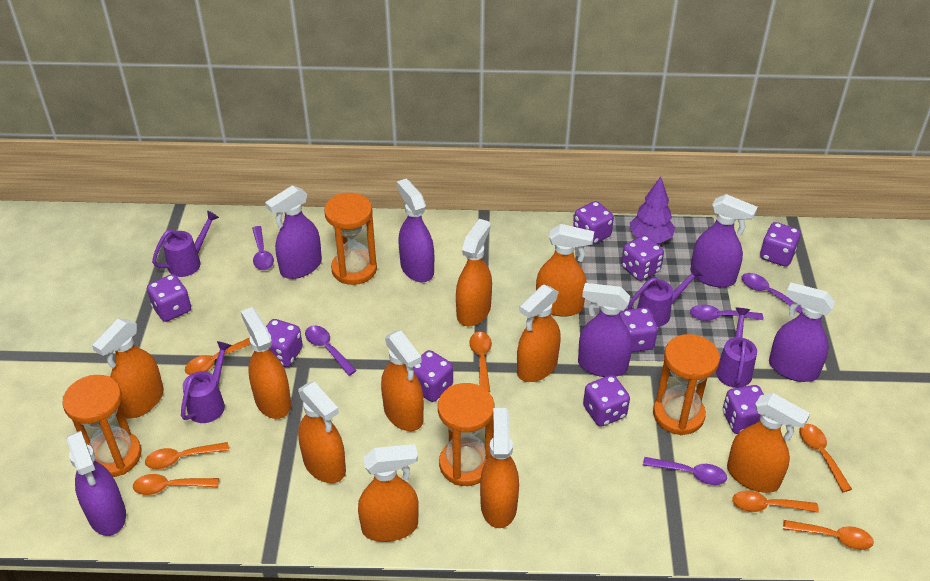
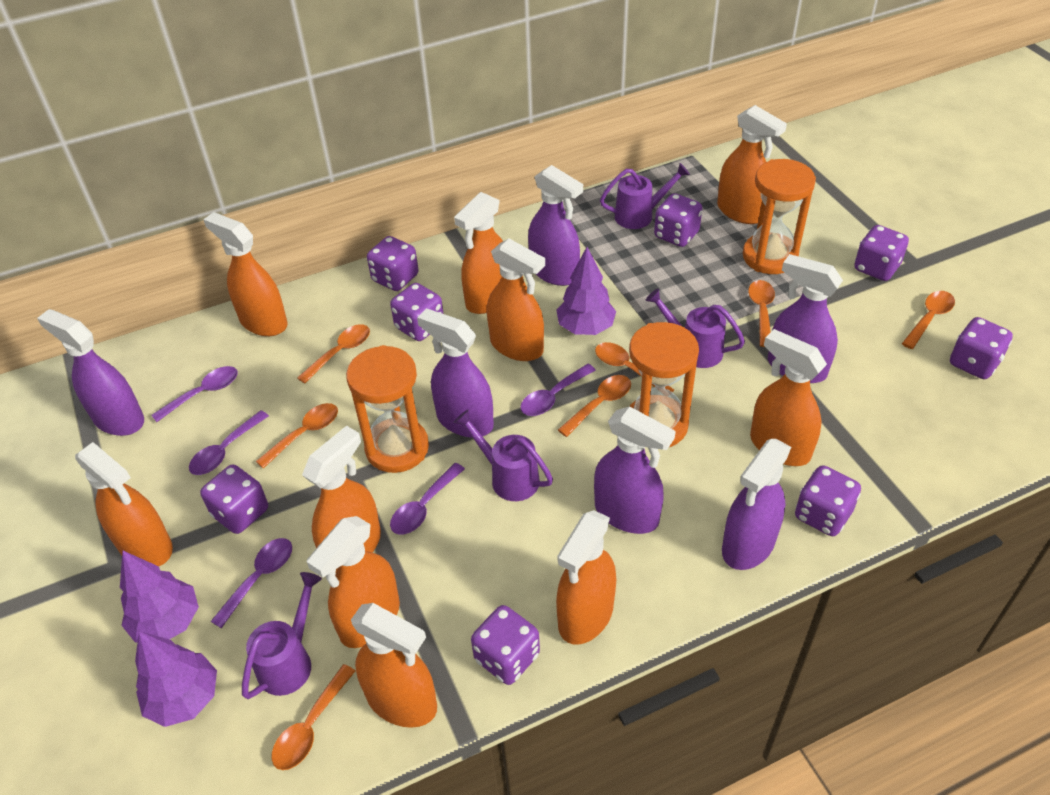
orange hourglass: 4 -> 3
purple dice: 9 -> 8
purple tree: 1 -> 3

